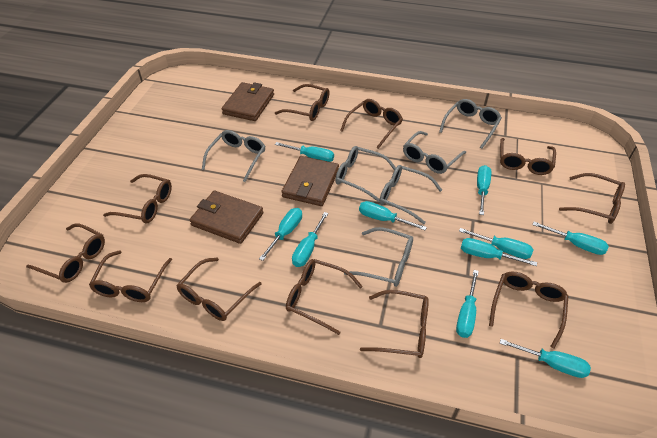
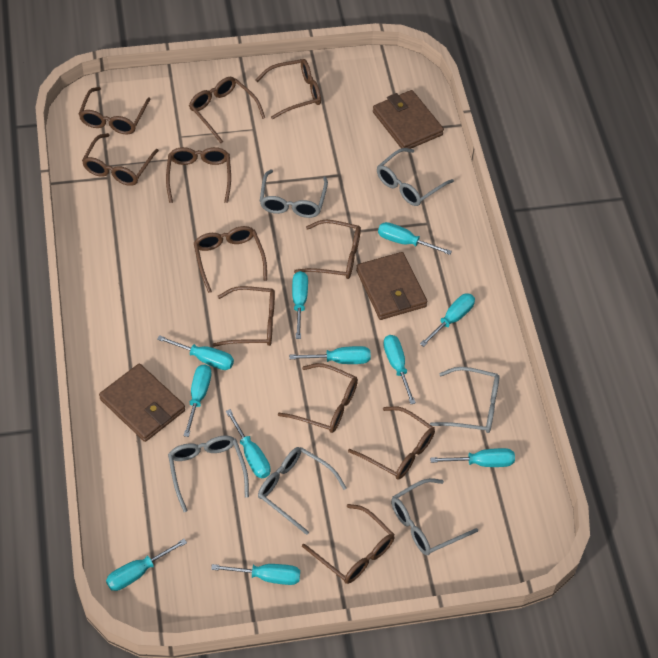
turquoise screwdriver: 10 -> 11

